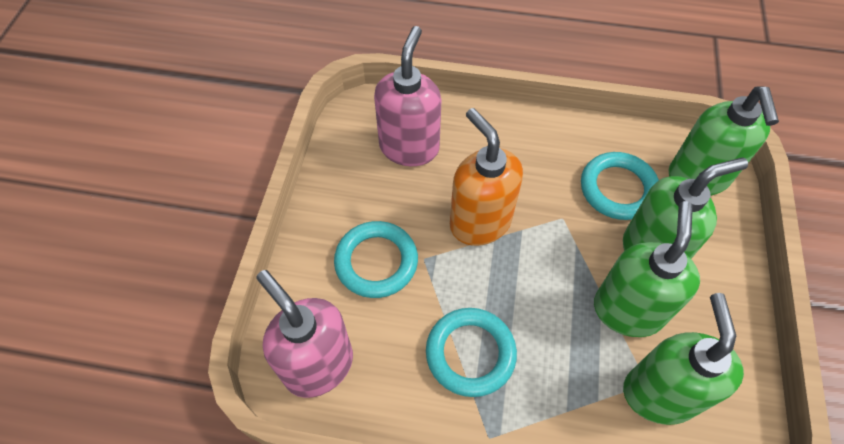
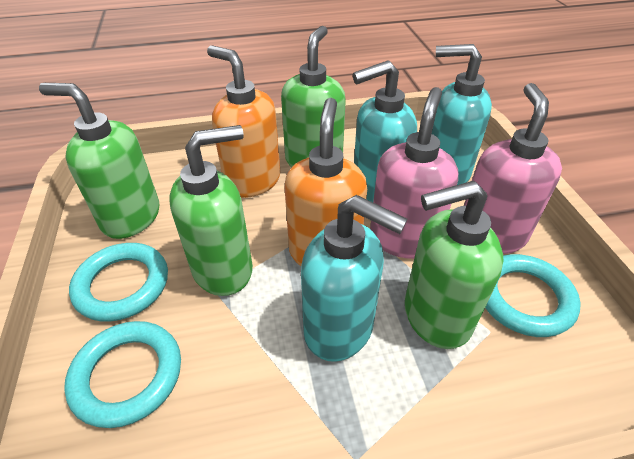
orange soap dispenser: 1 -> 2
turquoise soap dispenser: 0 -> 3

